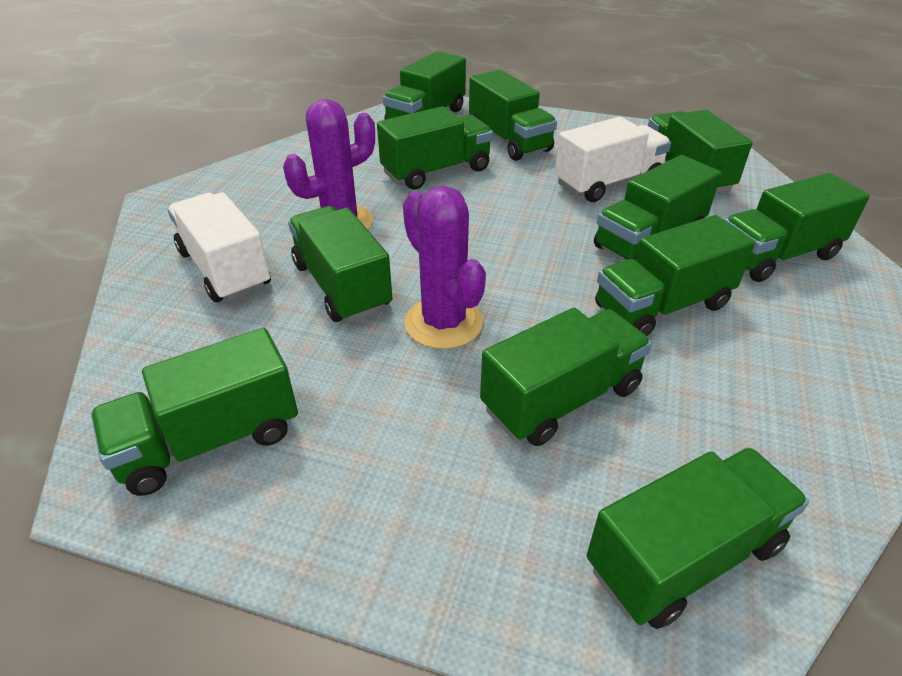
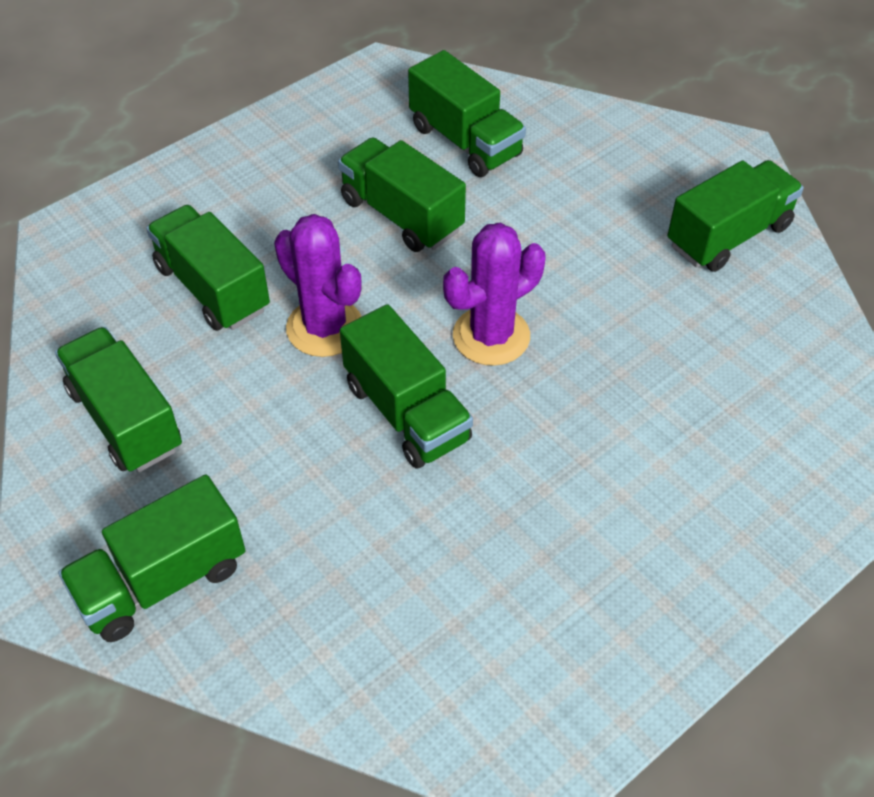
green truck: 11 -> 7
white truck: 2 -> 0

